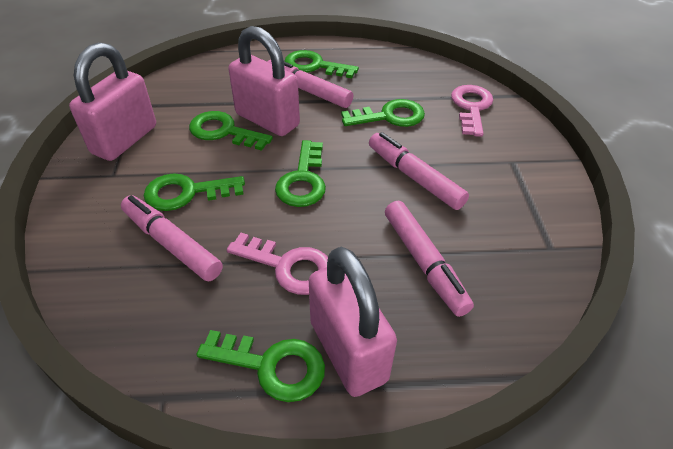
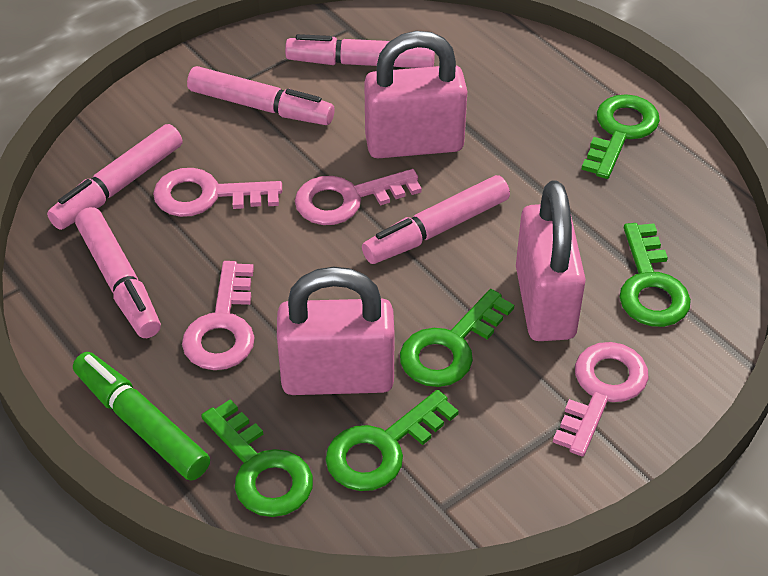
green key: 6 -> 5
green marker: 0 -> 1
pink key: 2 -> 4
pink marker: 4 -> 5

